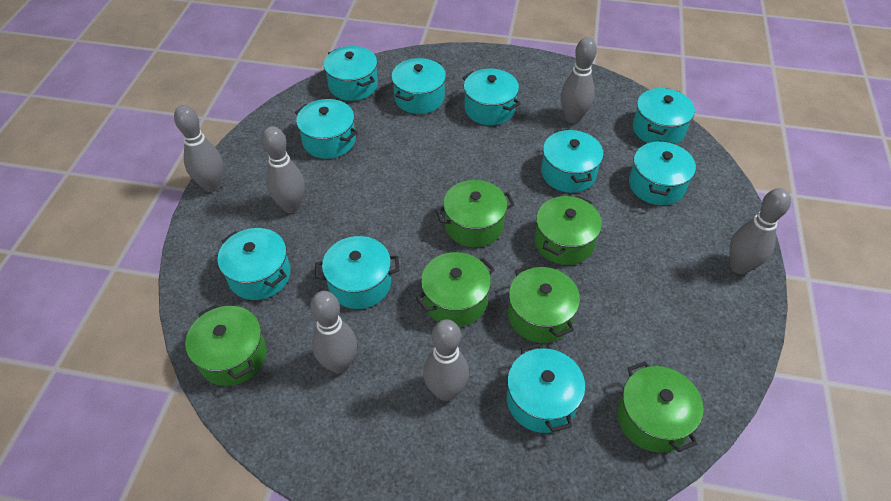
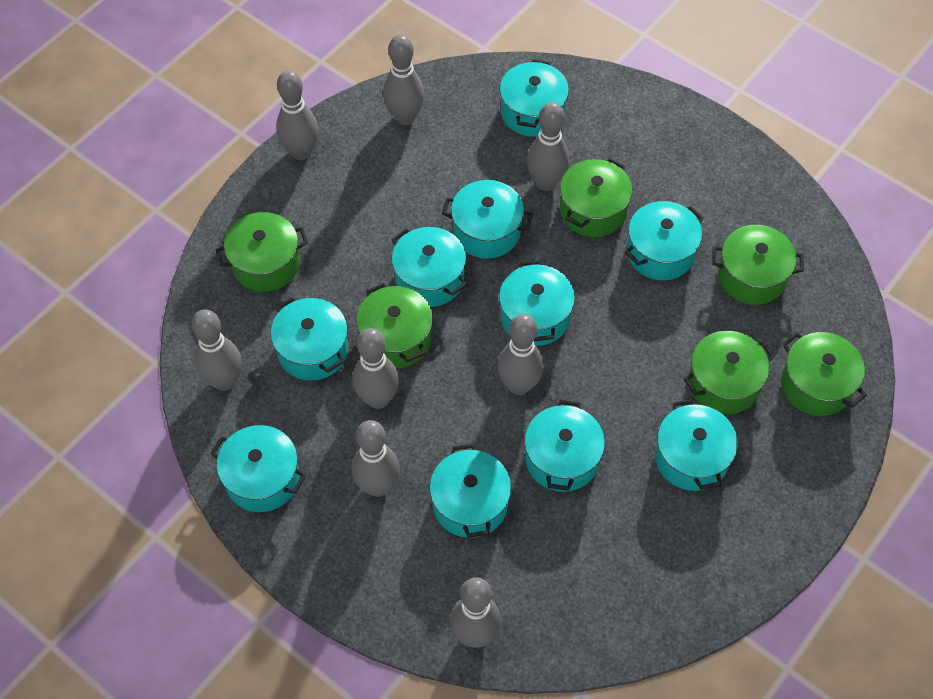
grey bowling pin: 6 -> 8

